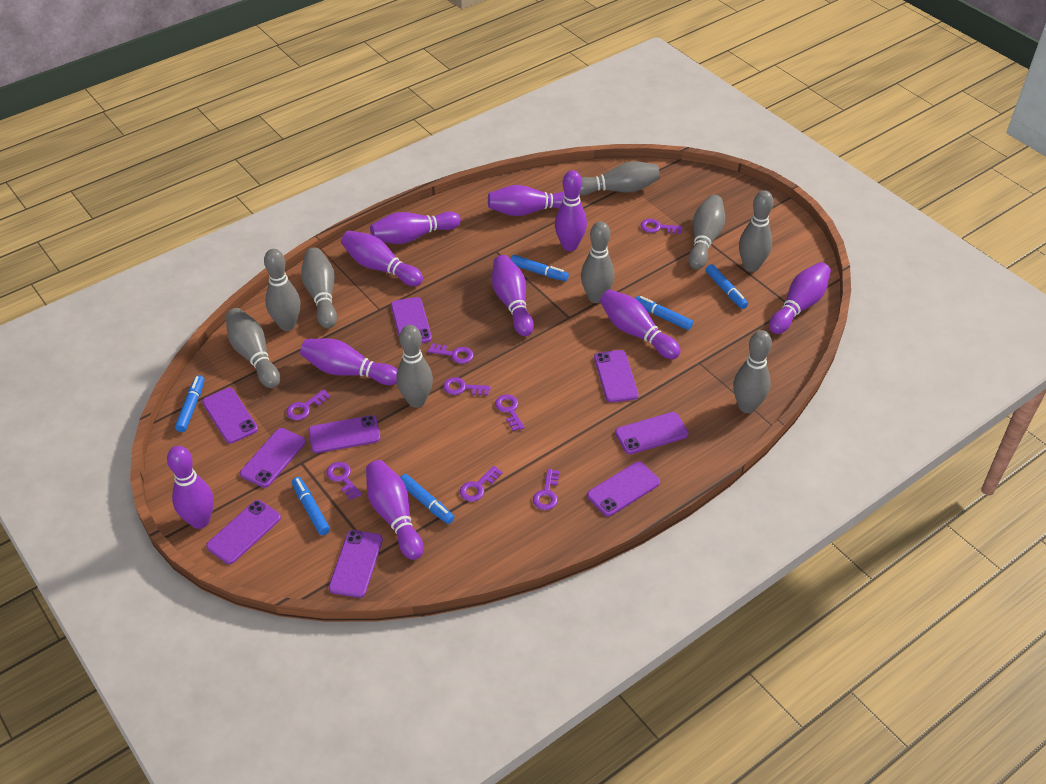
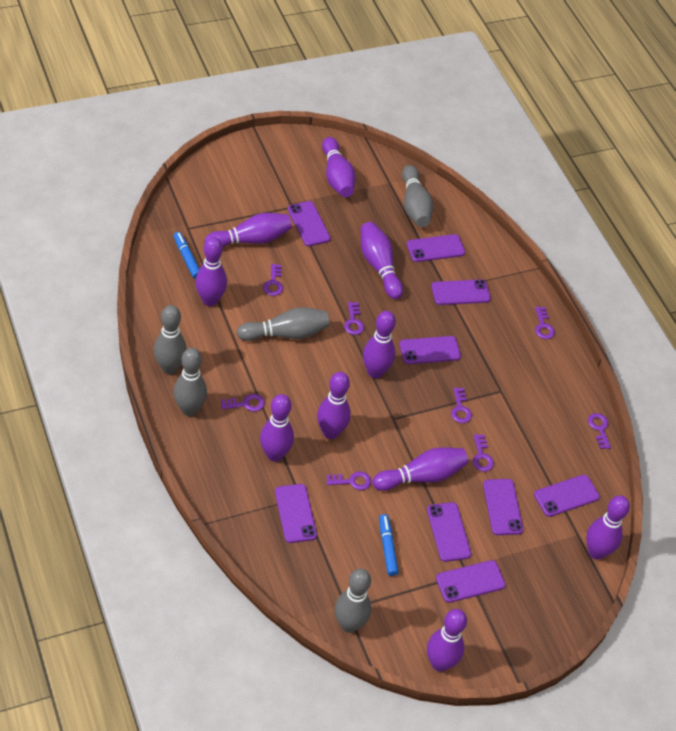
blue marker: 6 -> 2
grey bowling pin: 9 -> 5

